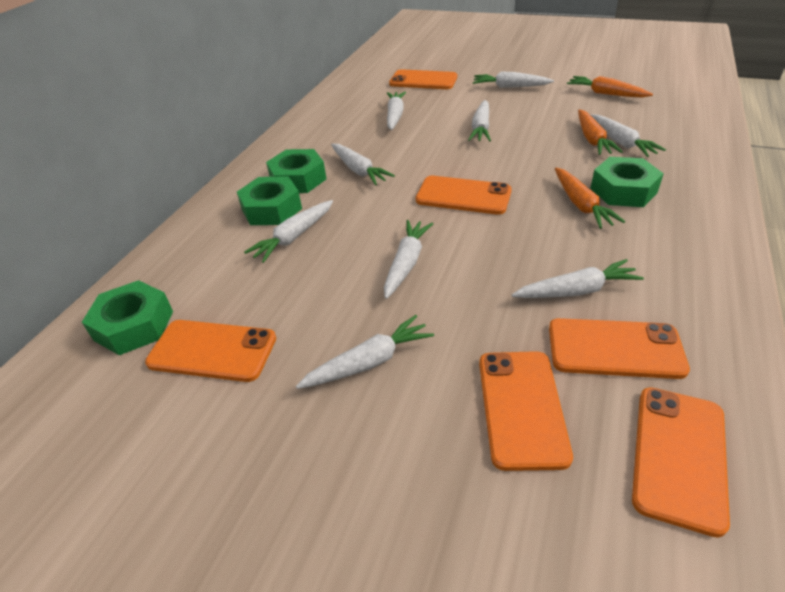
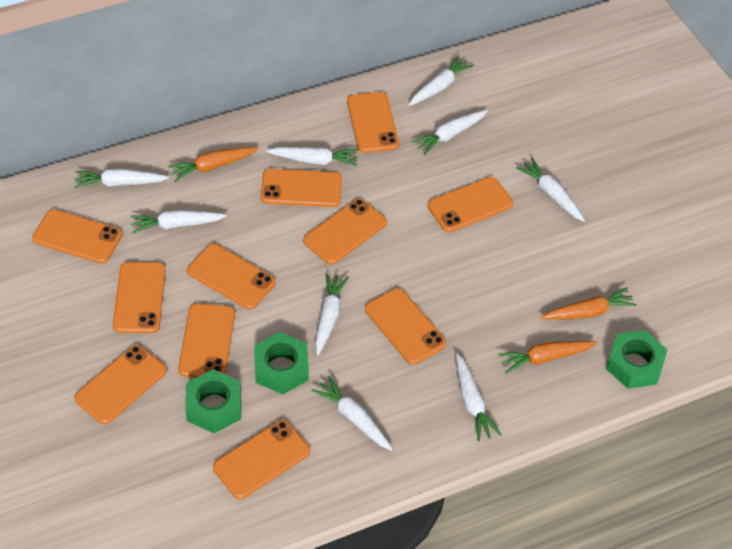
green nut: 4 -> 3
orange phone: 6 -> 11

